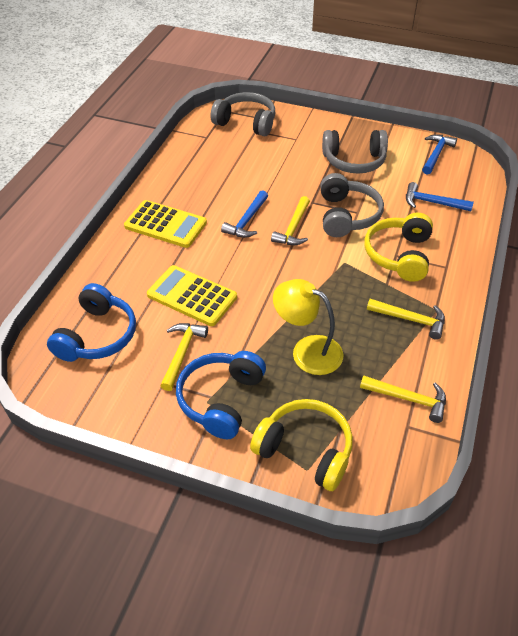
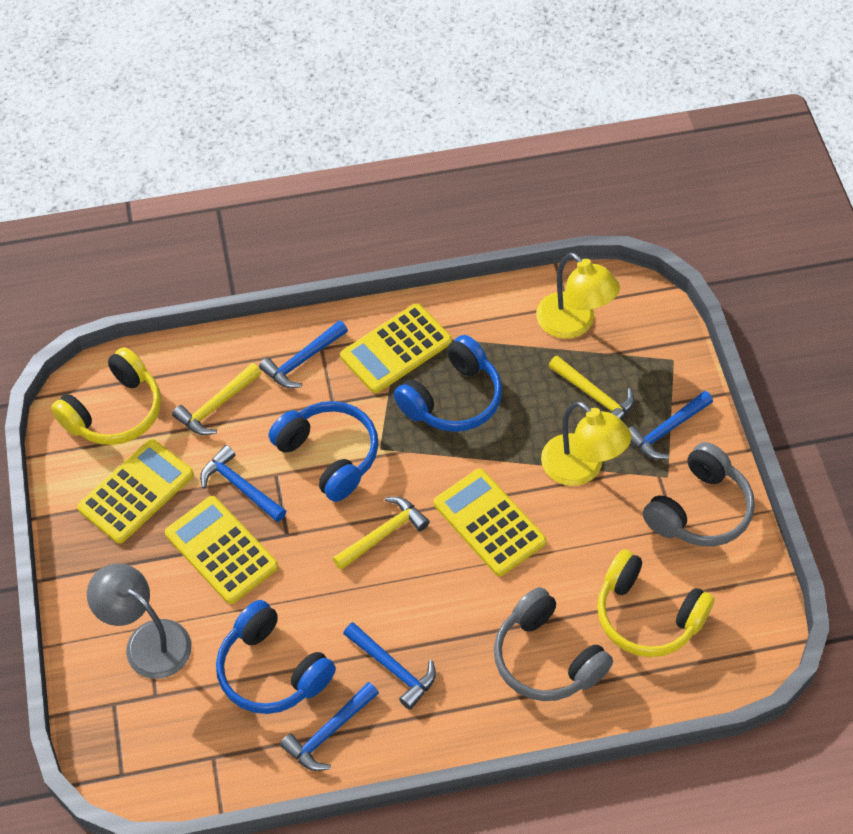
blue hammer: 3 -> 5
blue headphones: 2 -> 3
grey headphones: 3 -> 2
grey lamp: 0 -> 1
yellow calculator: 2 -> 4
yellow hammer: 4 -> 3
yellow lamp: 1 -> 2

